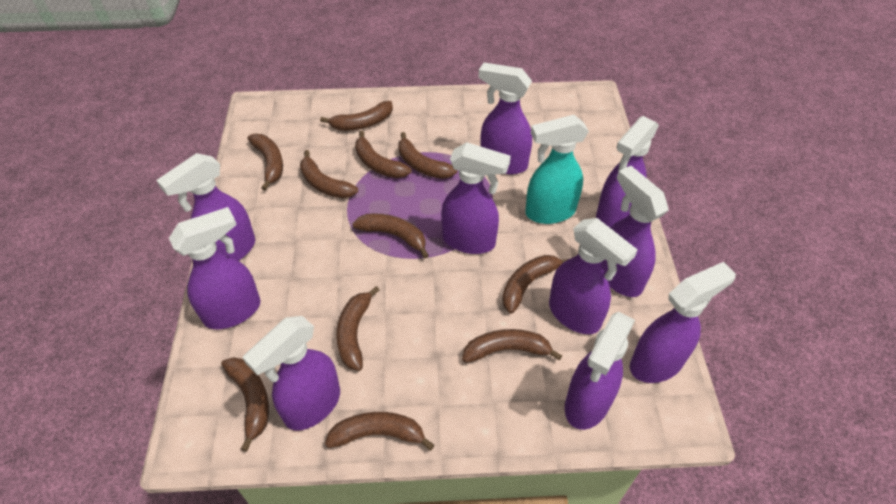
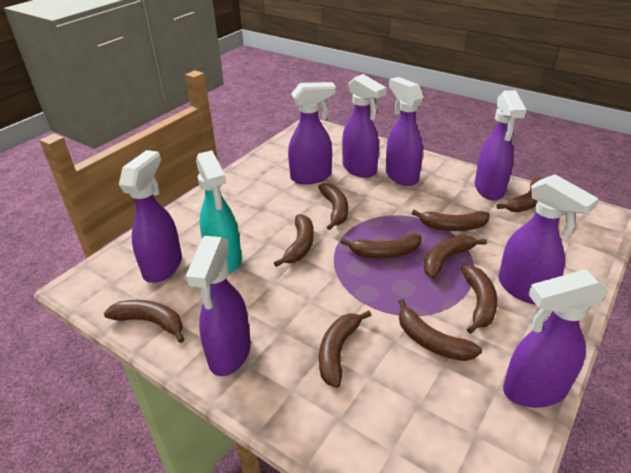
brown banana: 11 -> 10
purple spray bottle: 10 -> 8

